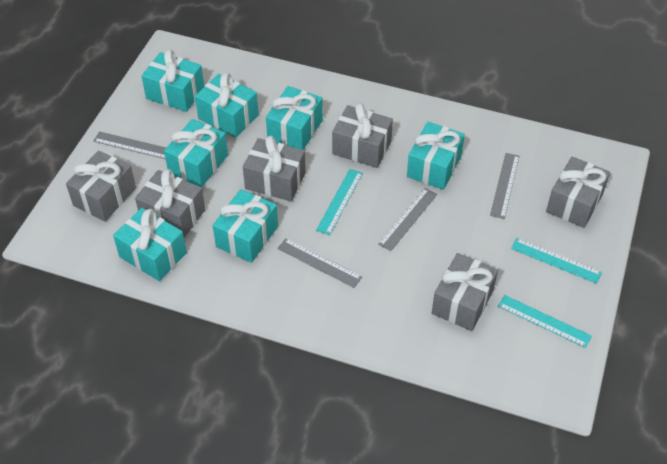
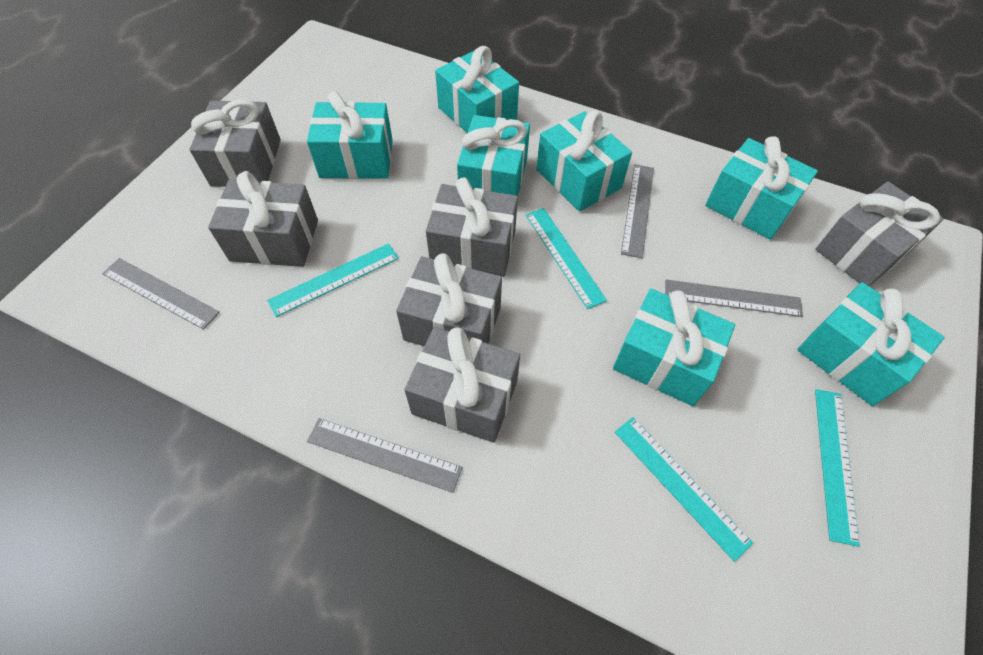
turquoise ruler: 3 -> 4

